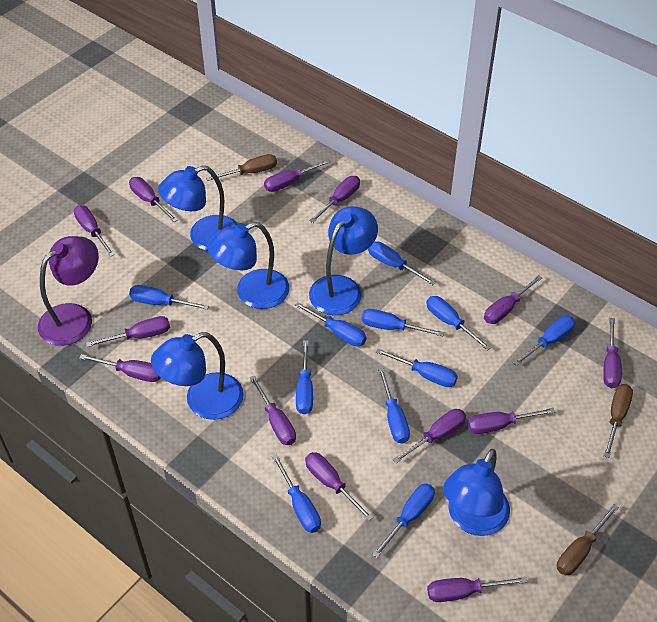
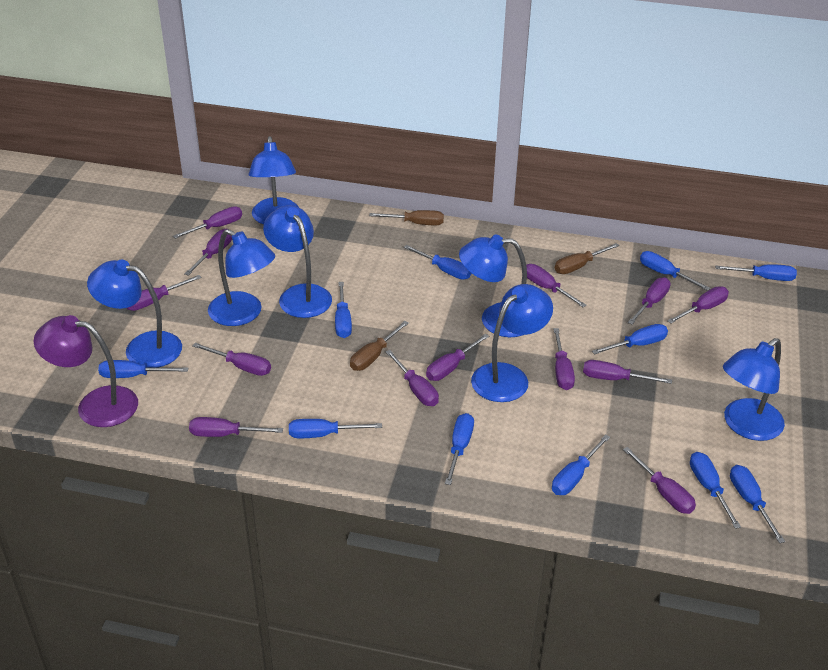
blue lamp: 5 -> 7

